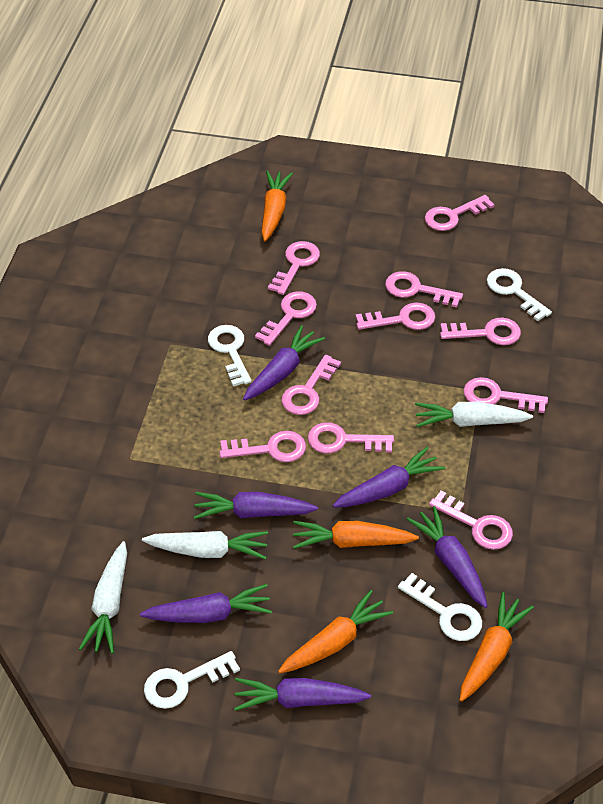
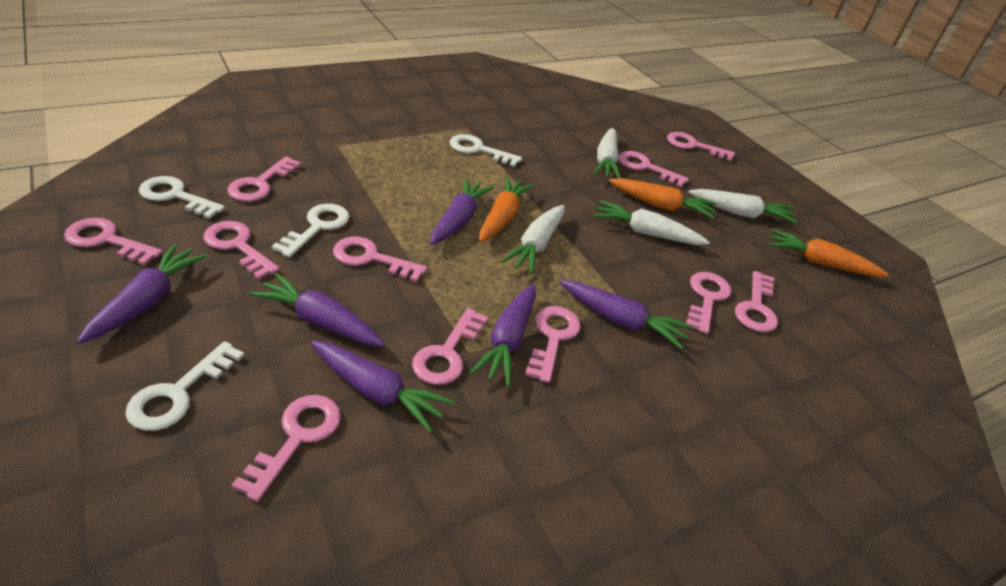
orange carrot: 4 -> 3
white carrot: 3 -> 4

